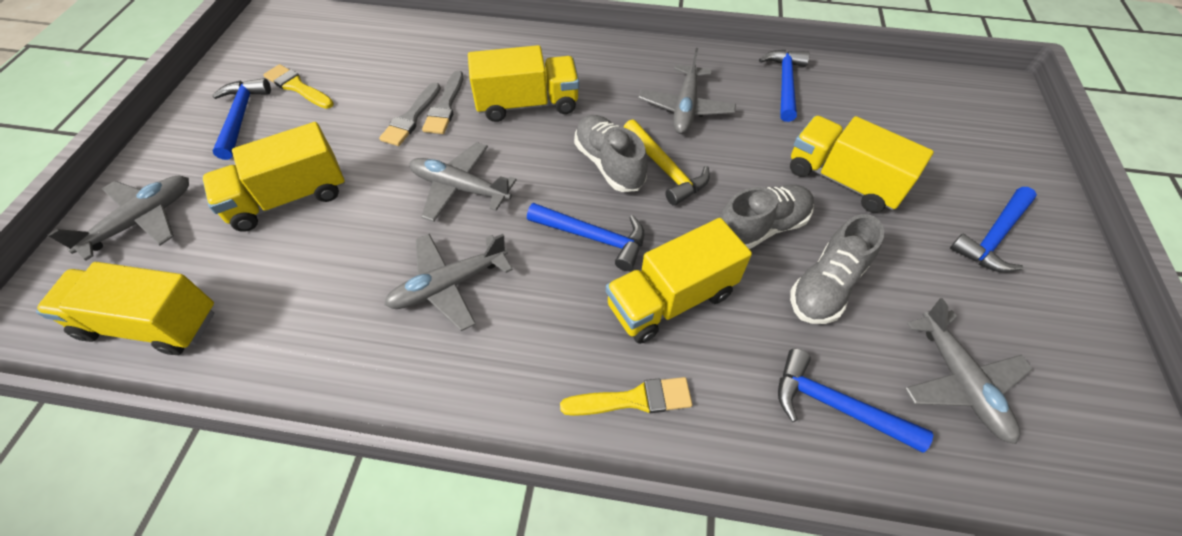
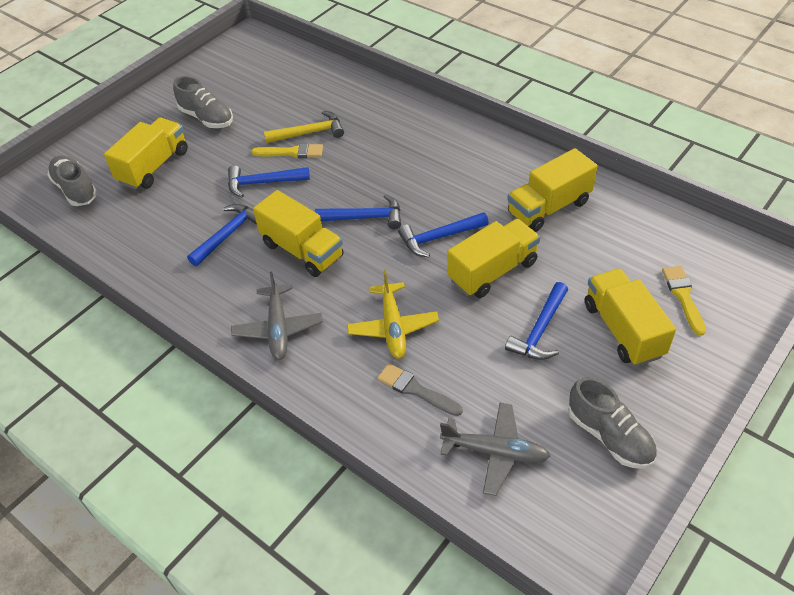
grey brush: 2 -> 1
grey plane: 5 -> 2
yellow plane: 0 -> 1

